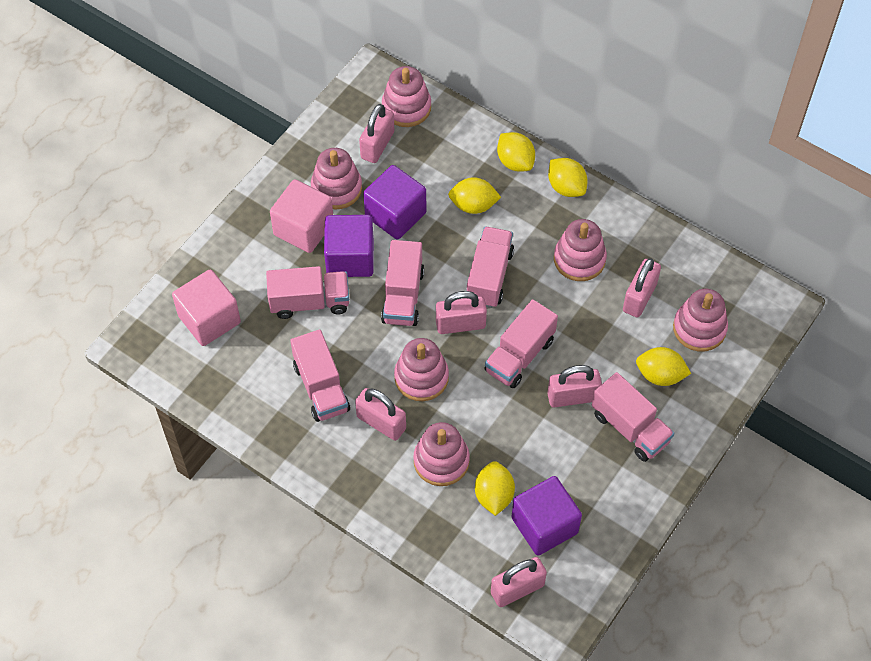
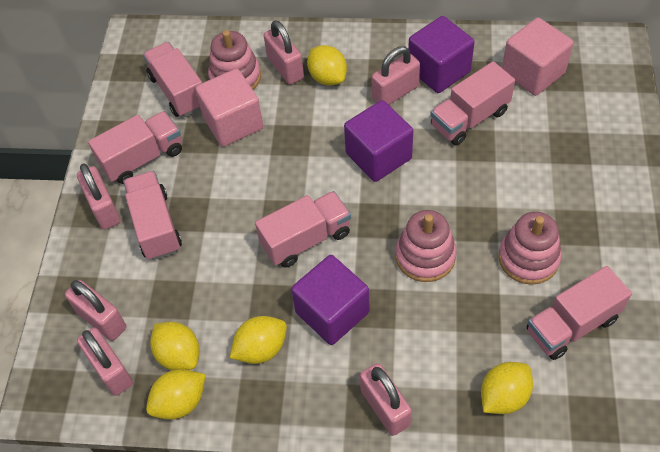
pink stacking toy: 6 -> 3

